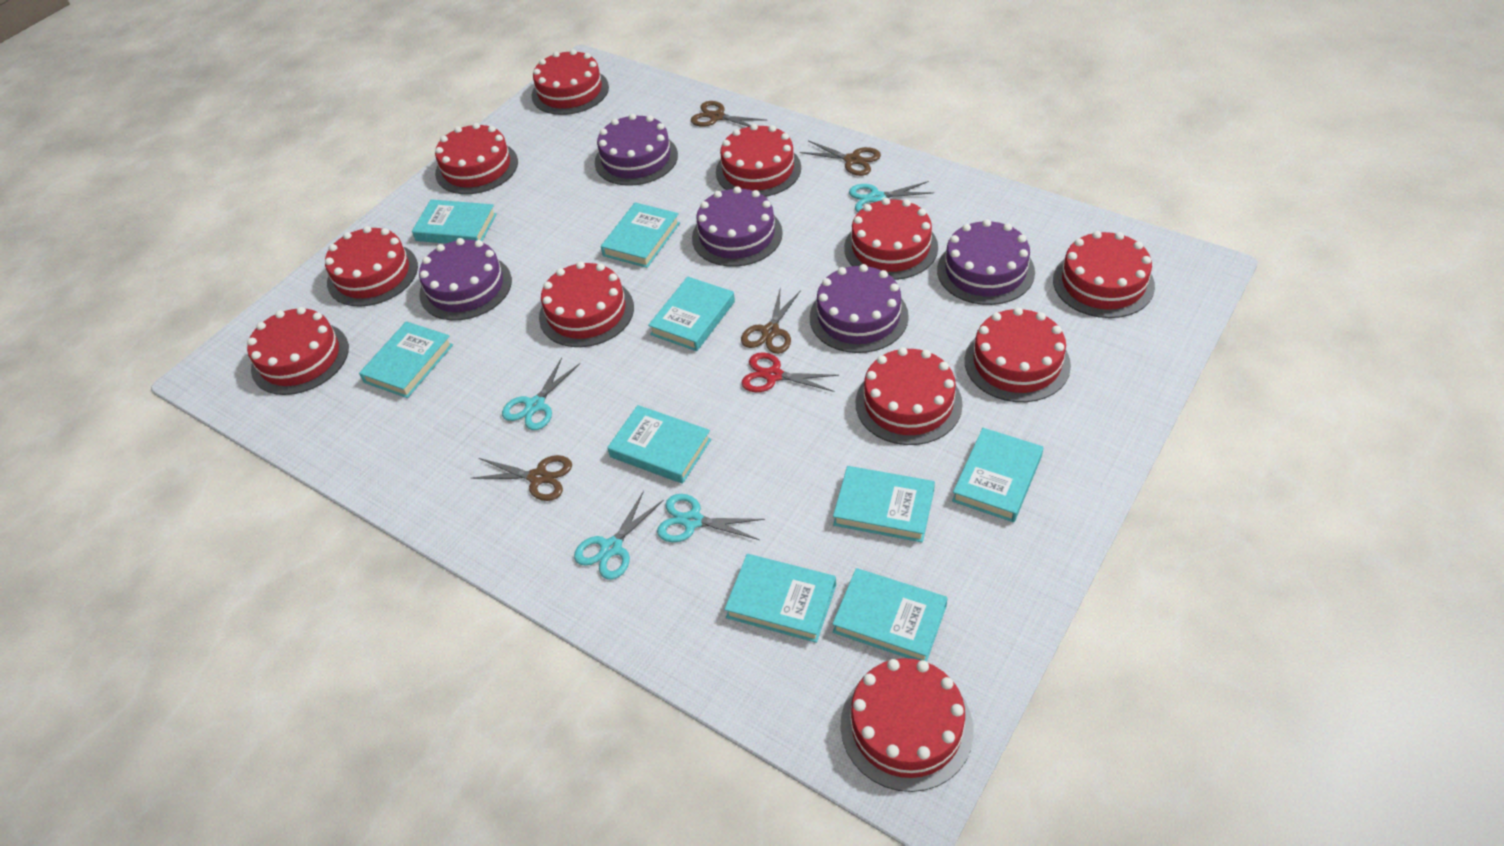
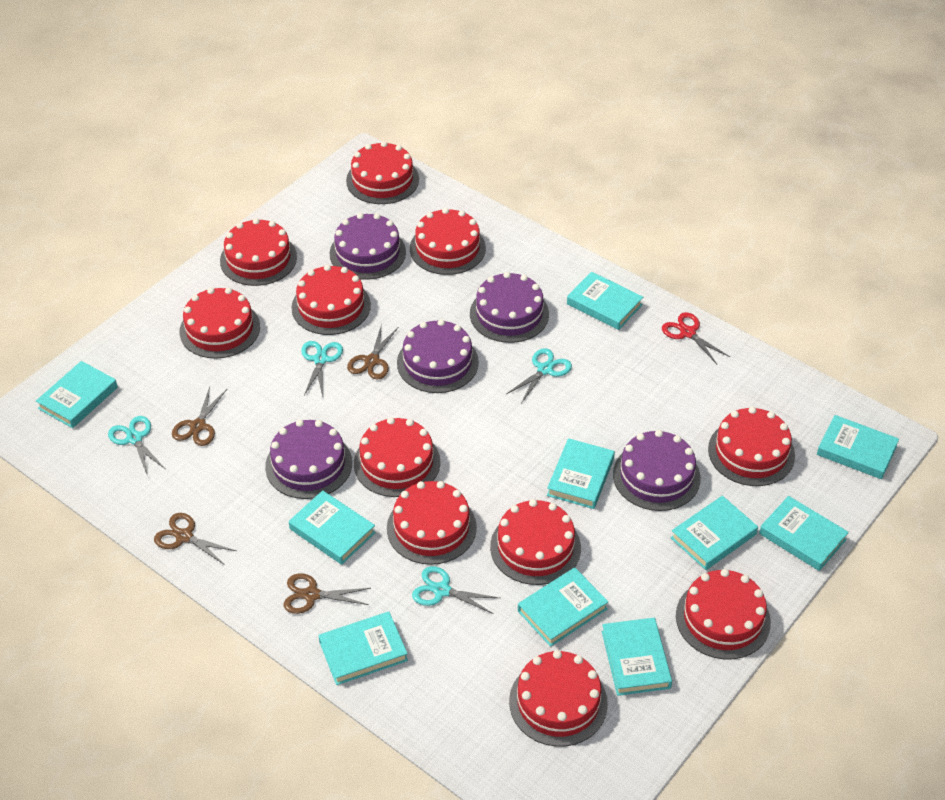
turquoise book: 9 -> 10

